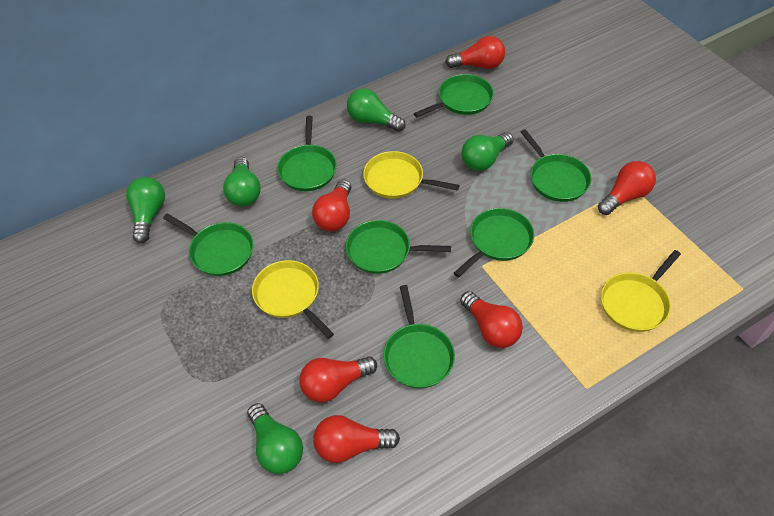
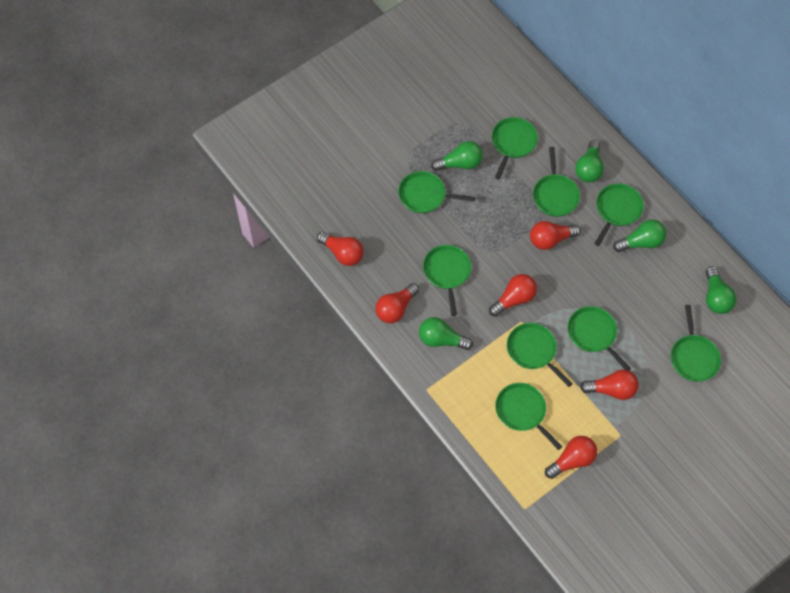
green pan: 7 -> 9
yellow pan: 3 -> 0

